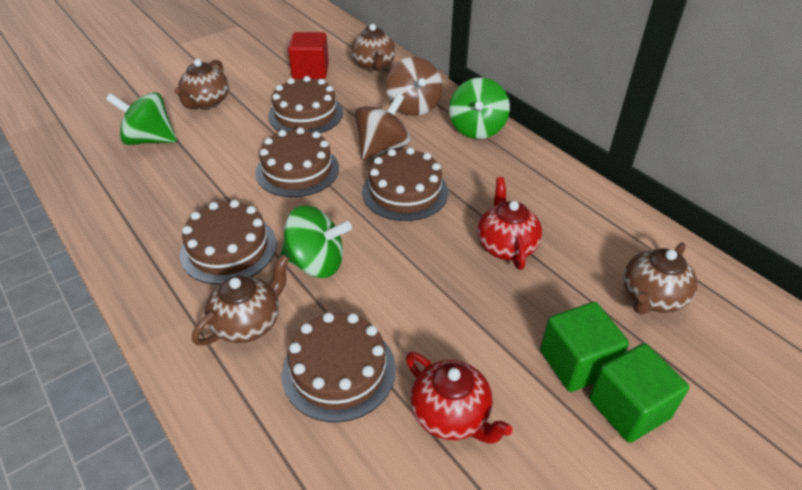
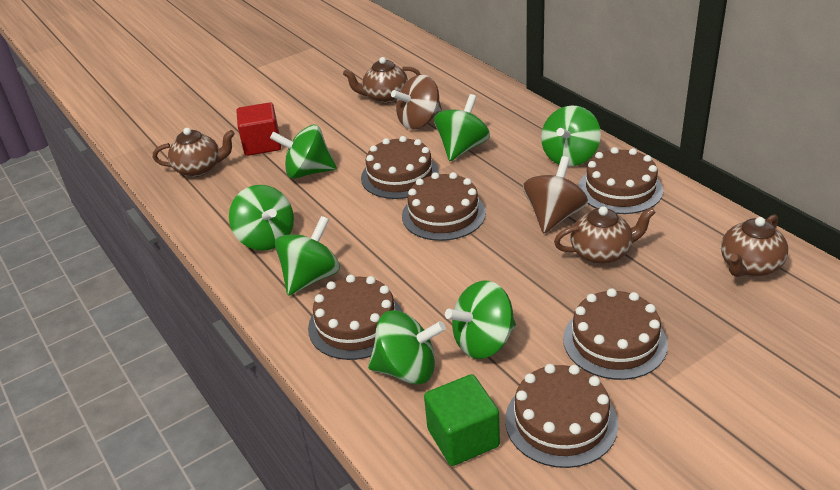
brown cake: 5 -> 6
green cube: 2 -> 1
green spinning top: 3 -> 7
red teapot: 2 -> 0

